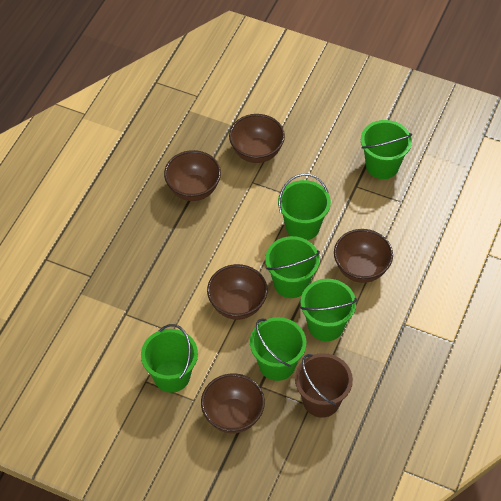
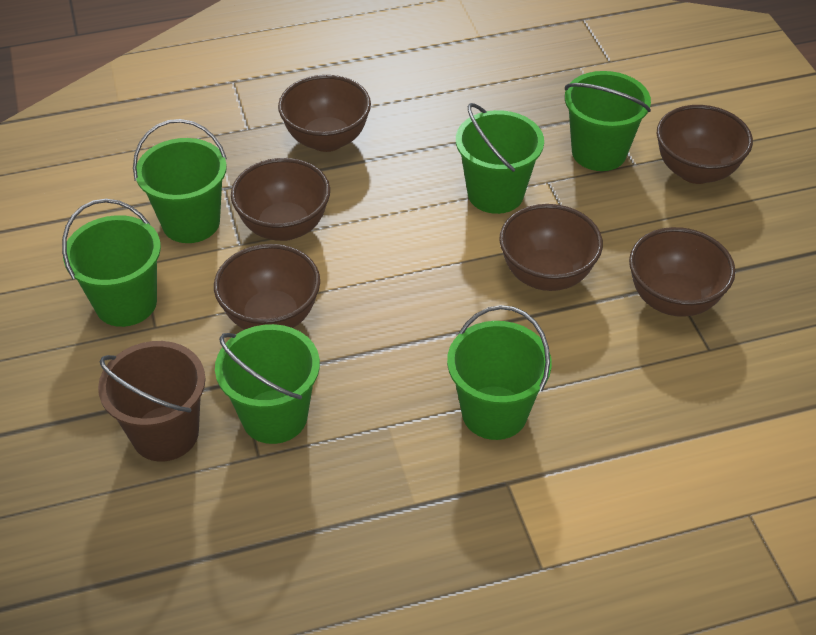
brown bowl: 5 -> 6

